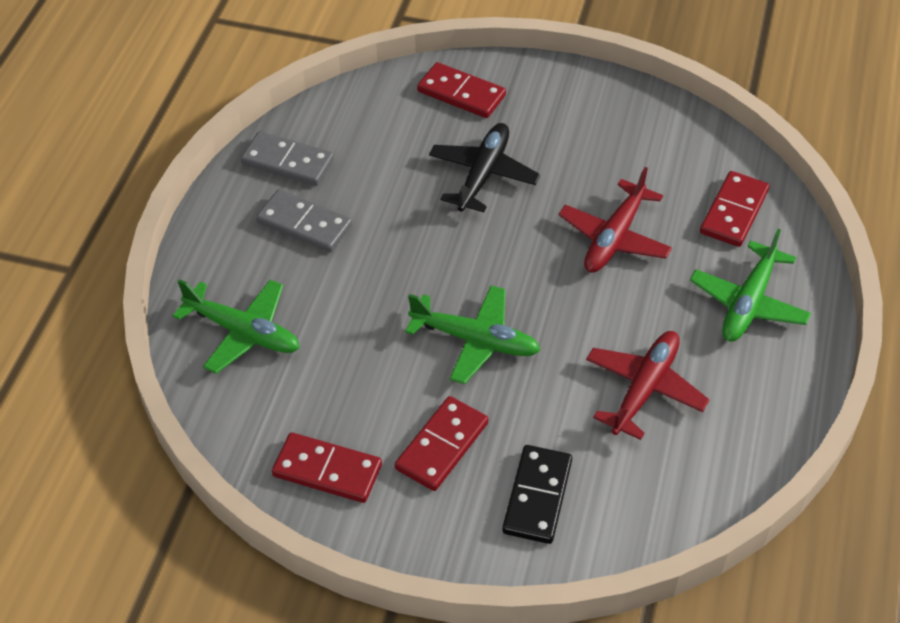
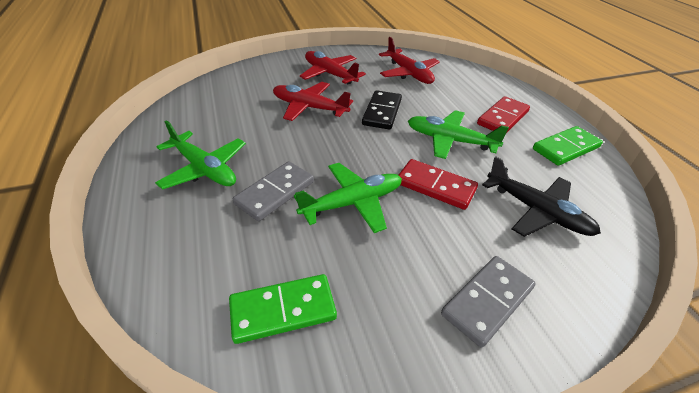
green domino: 0 -> 2
red domino: 4 -> 2
red plane: 2 -> 3

